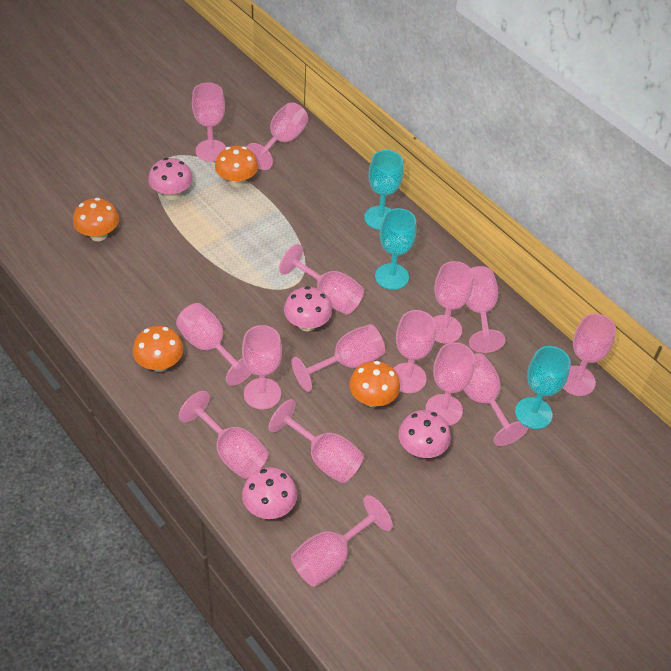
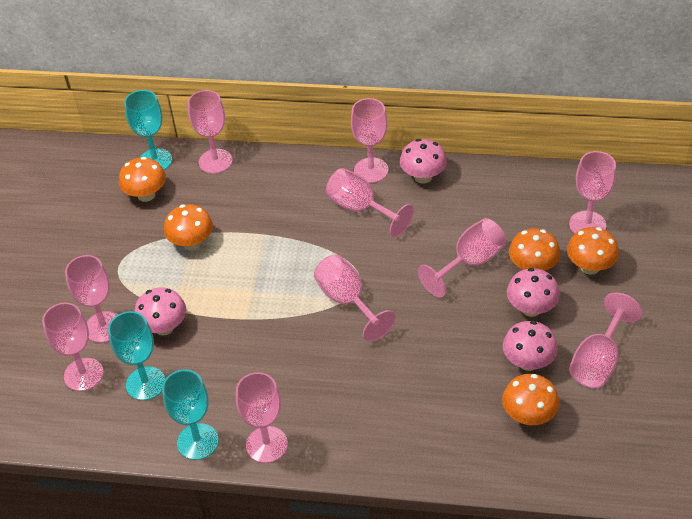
orange mushroom: 4 -> 5
pink goblet: 15 -> 10

